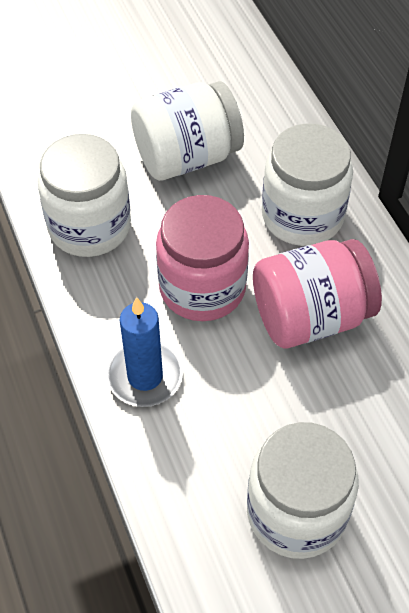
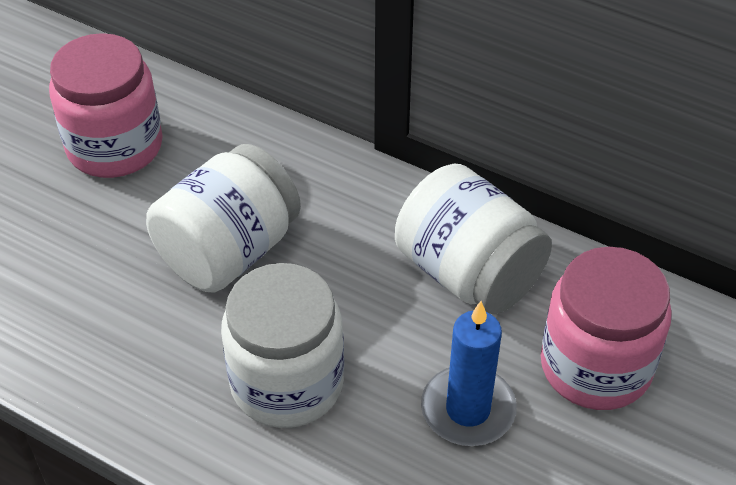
white jar: 4 -> 3

